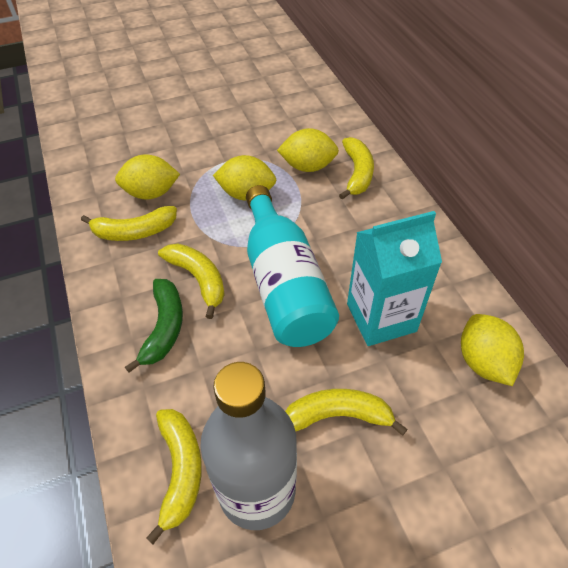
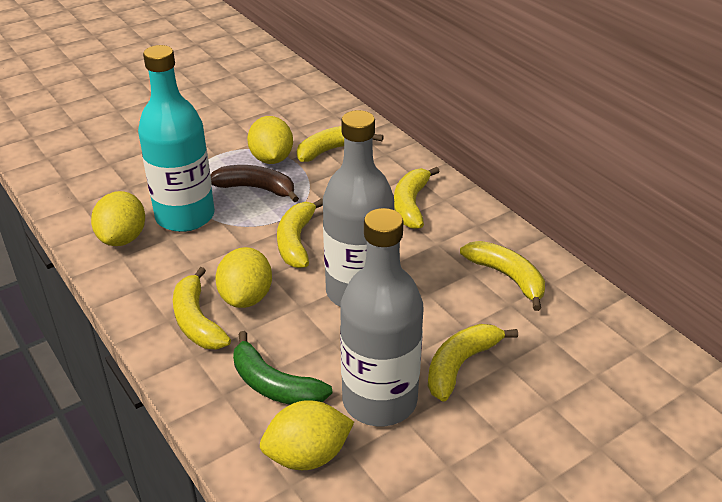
brown banana: 0 -> 1
grey bottle: 1 -> 2
turquoise carton: 1 -> 0
yellow banana: 5 -> 6

